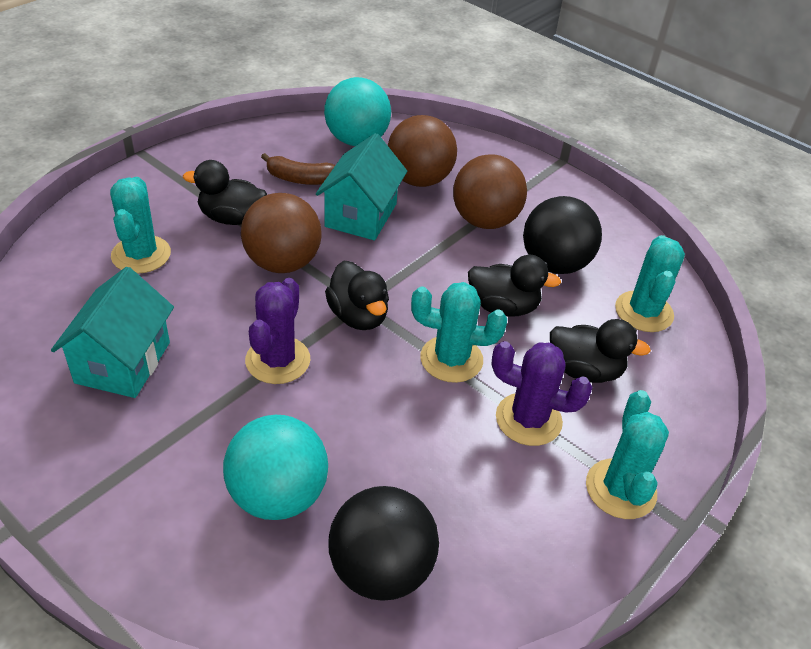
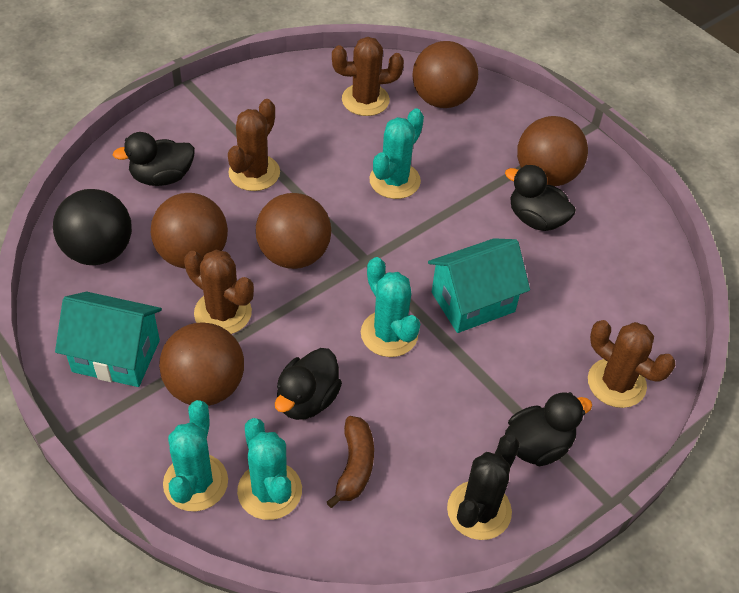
black ball: 2 -> 1
black cactus: 0 -> 1
brown ball: 3 -> 5
brown cactus: 0 -> 4
purple cactus: 2 -> 0
turquoise ball: 2 -> 0

